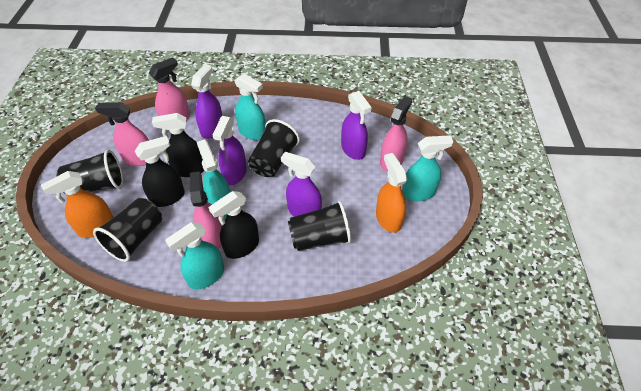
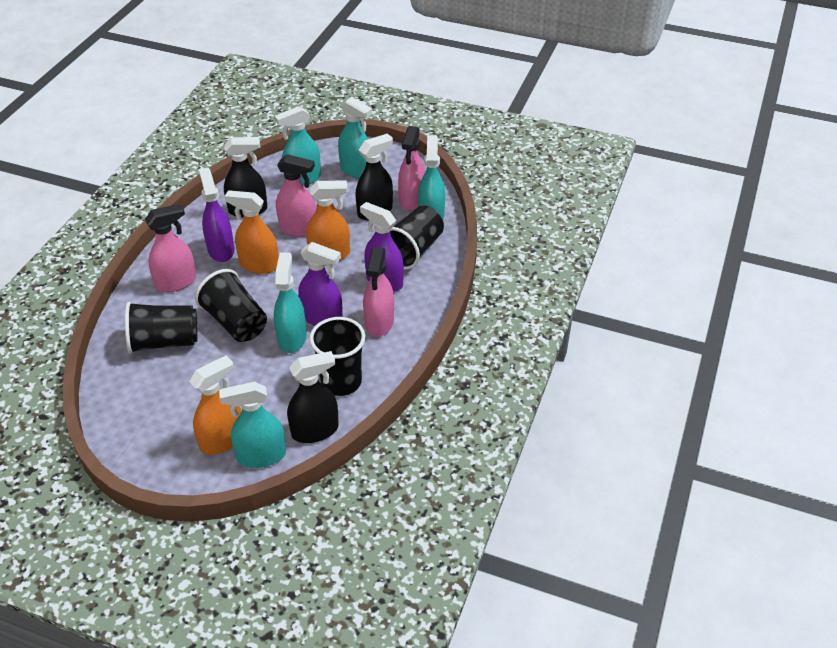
orange spray bottle: 2 -> 3
purple spray bottle: 4 -> 3
turquoise spray bottle: 4 -> 5

